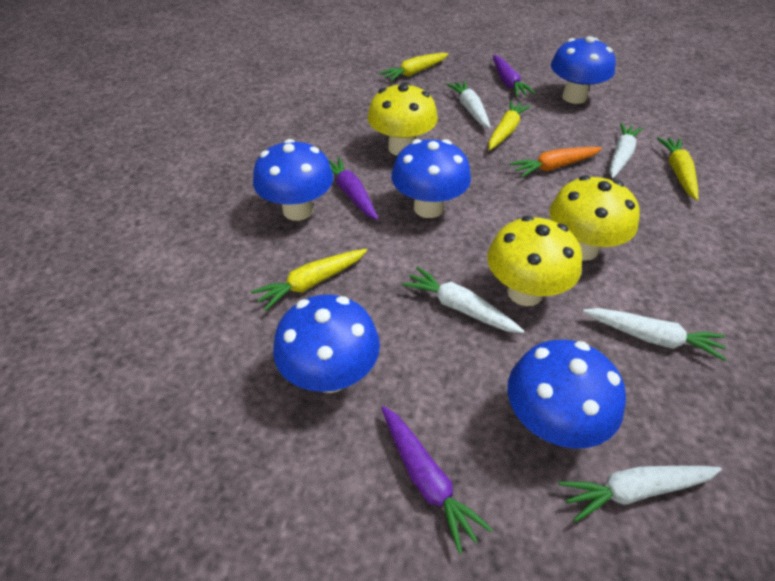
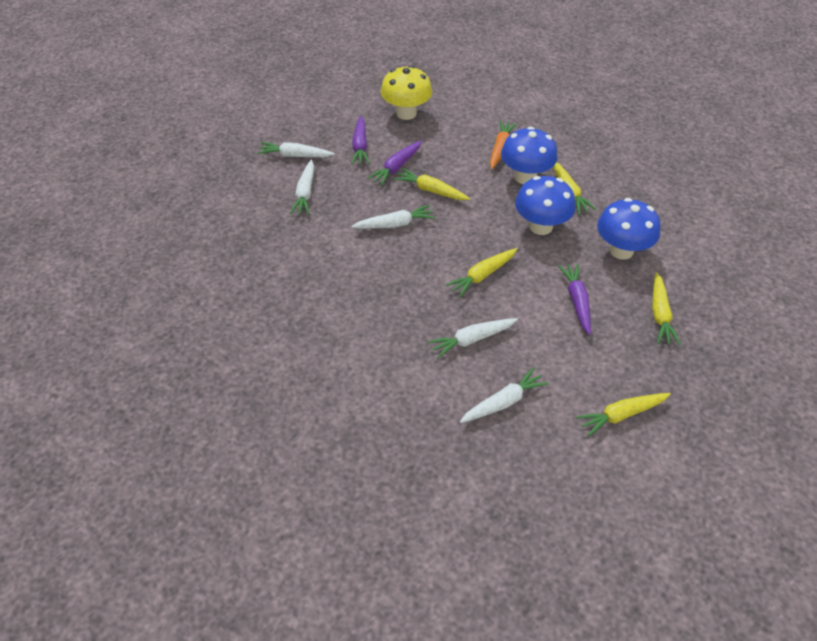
blue mushroom: 5 -> 3
yellow carrot: 4 -> 5
yellow mushroom: 3 -> 1

